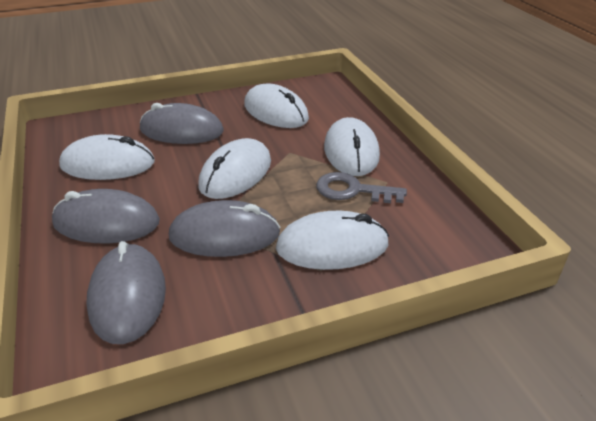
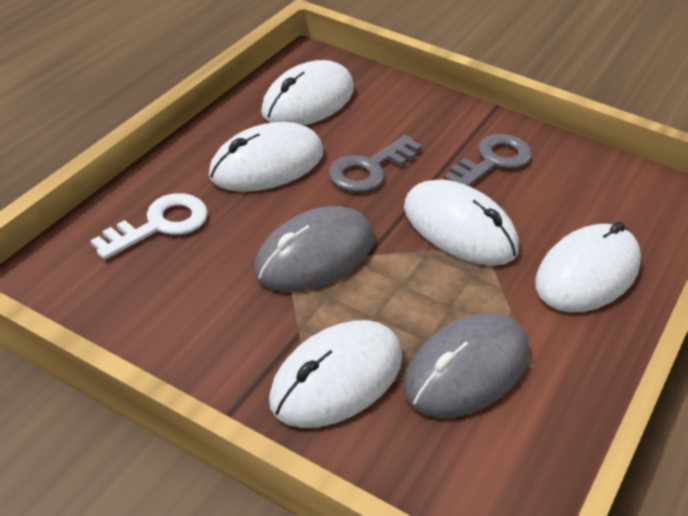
grey key: 1 -> 2
grey mouse: 4 -> 2
white key: 0 -> 1

